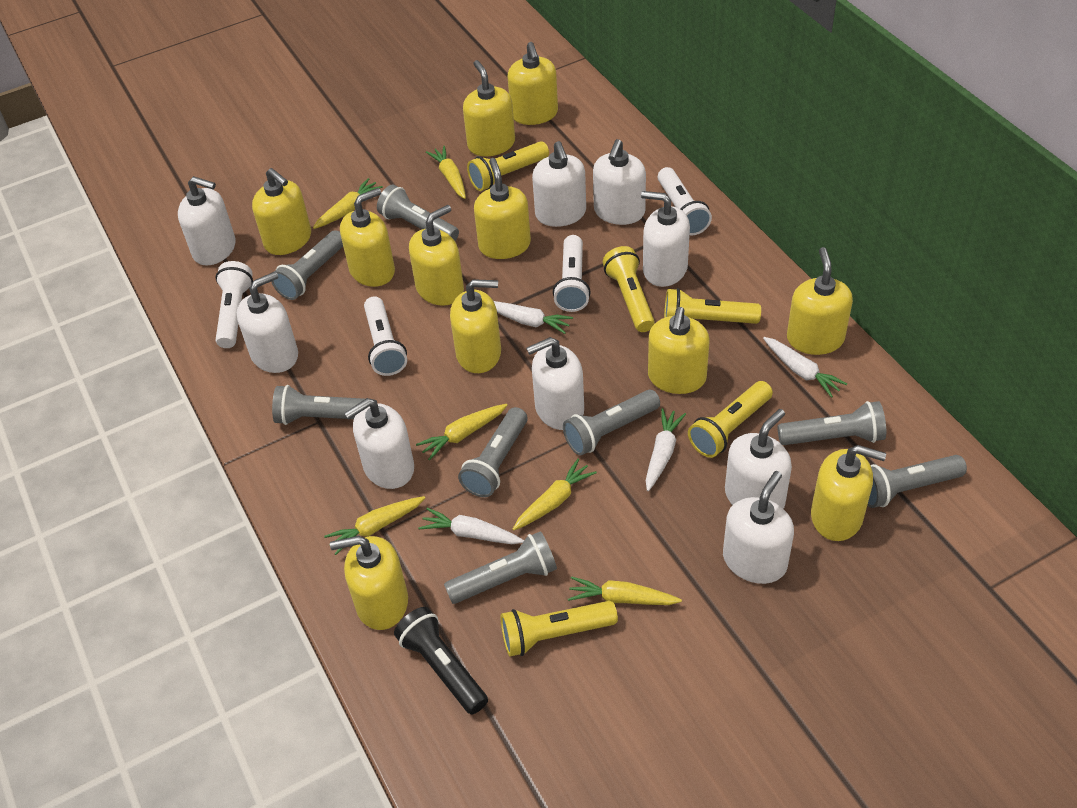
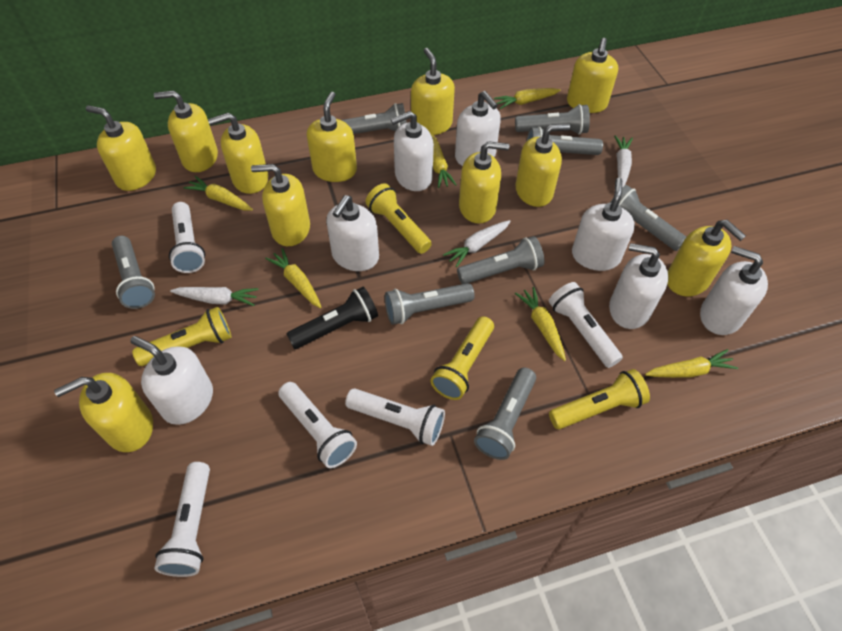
white carrot: 4 -> 3
white flashlight: 4 -> 5
white soap dispenser: 9 -> 7
yellow flashlight: 5 -> 4

